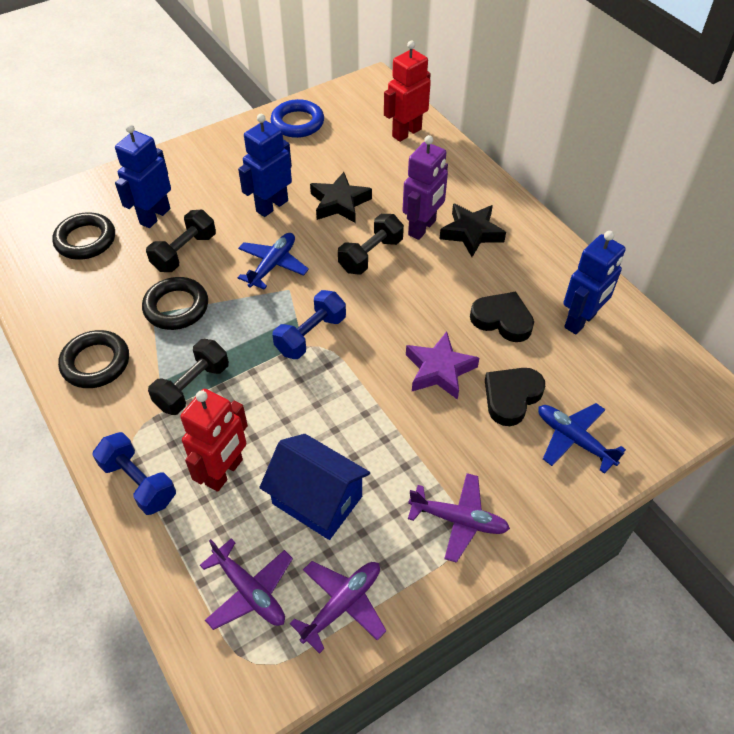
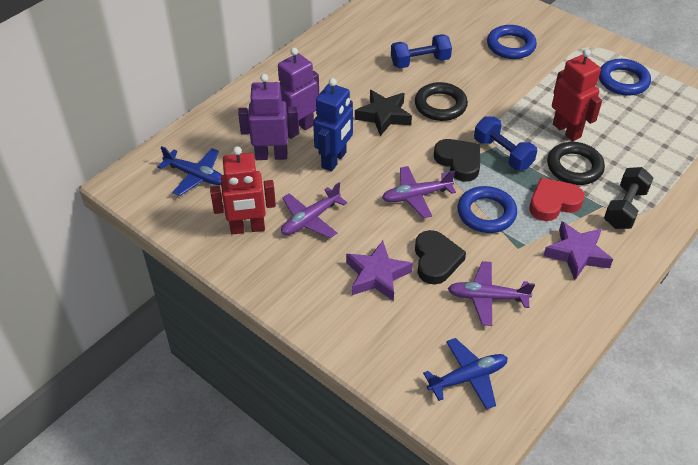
black dumbbell: 3 -> 1
black ring: 3 -> 2
black star: 2 -> 1
blue house: 1 -> 0
blue ring: 1 -> 3
blue robot: 3 -> 1
purple robot: 1 -> 2
purple star: 1 -> 2
red heart: 0 -> 1

